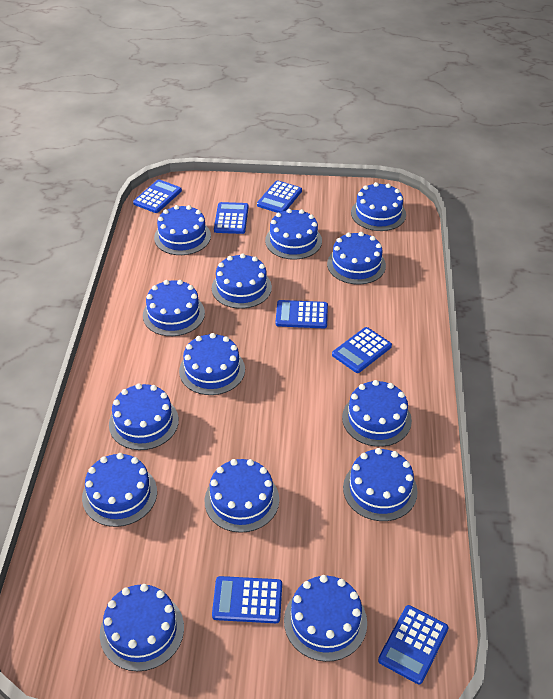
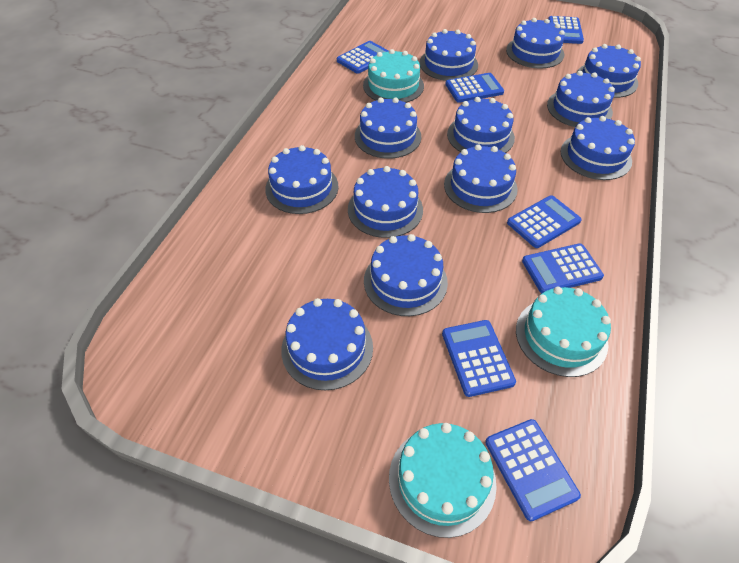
blue cake: 14 -> 12
turquoise cake: 0 -> 3

